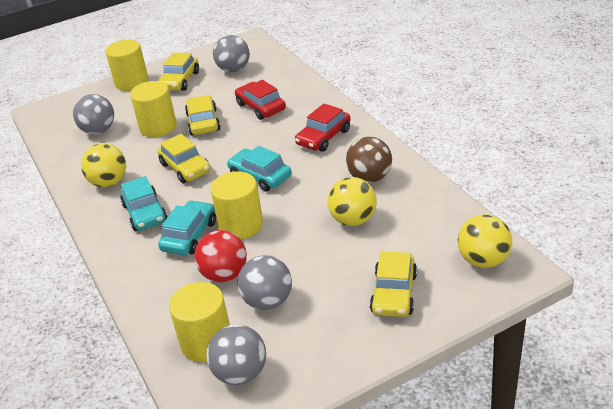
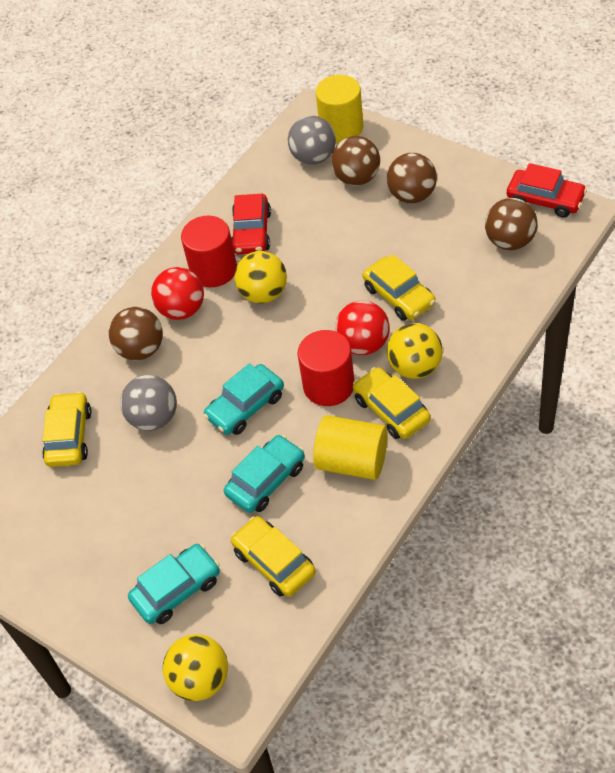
brown ball: 1 -> 4
grey ball: 4 -> 2
red ball: 1 -> 2
red cylinder: 0 -> 2
yellow cylinder: 4 -> 2

